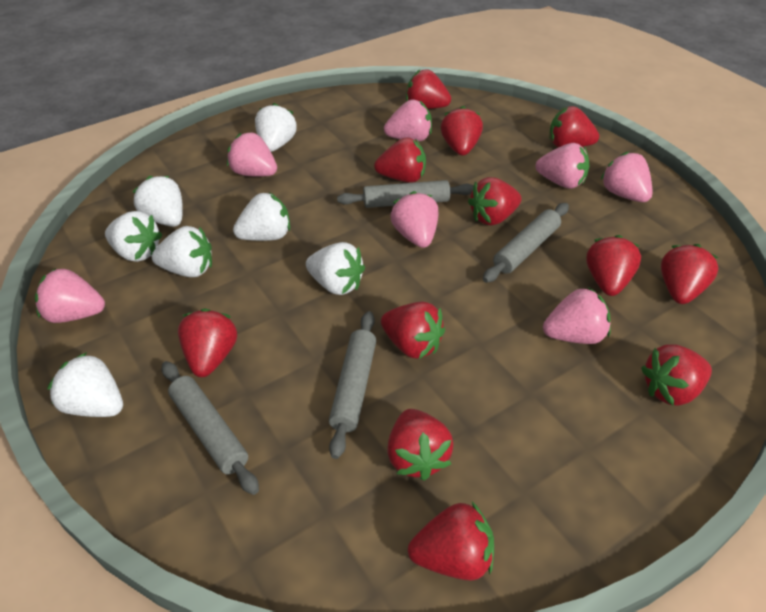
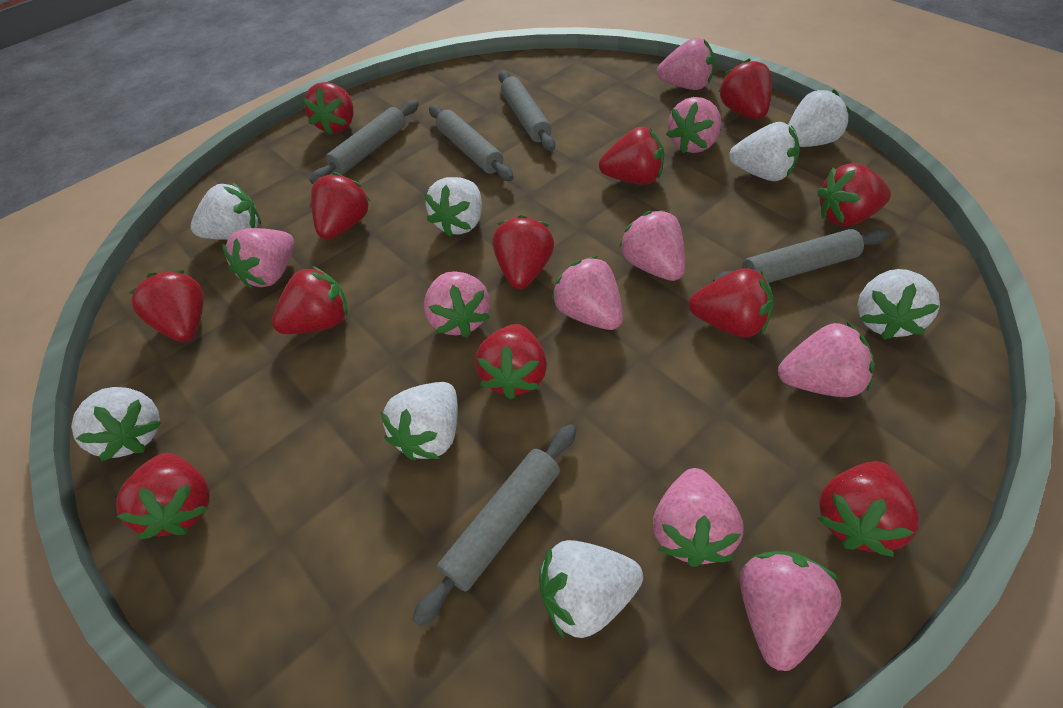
grey rolling pin: 4 -> 5
pink strawberry: 7 -> 9
white strawberry: 7 -> 8

